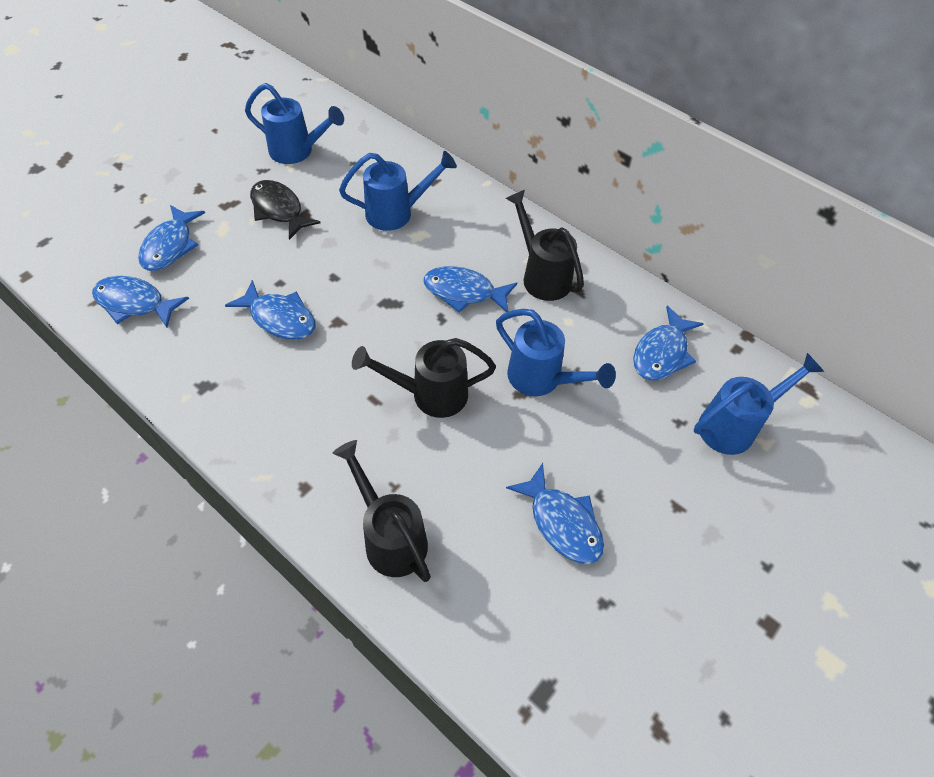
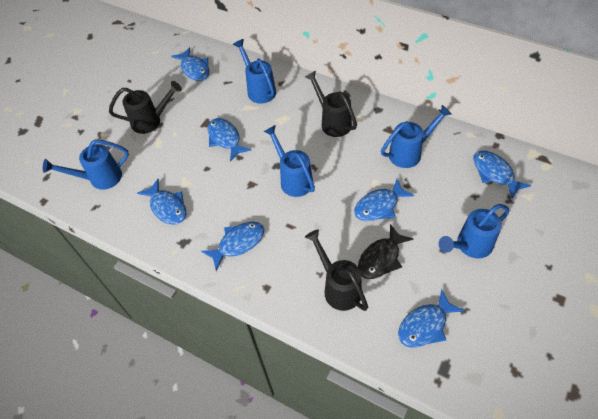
blue fish: 6 -> 7
blue watering can: 4 -> 5

